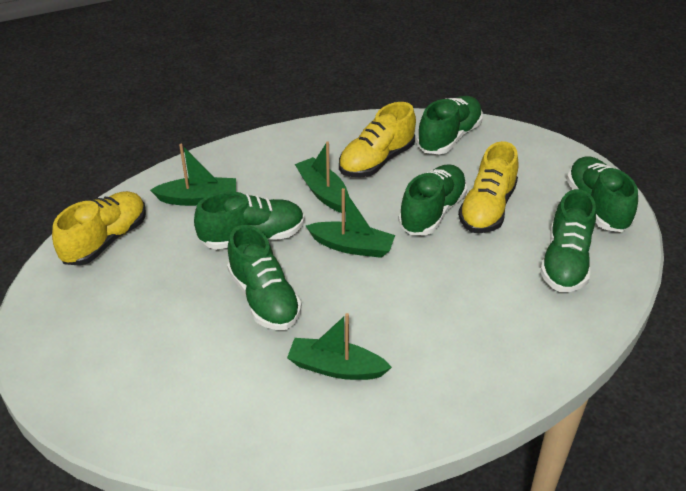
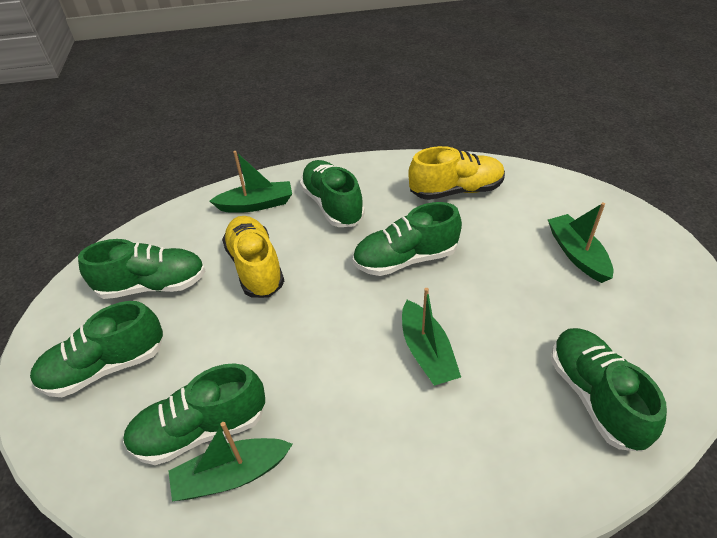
yellow shoe: 3 -> 2

